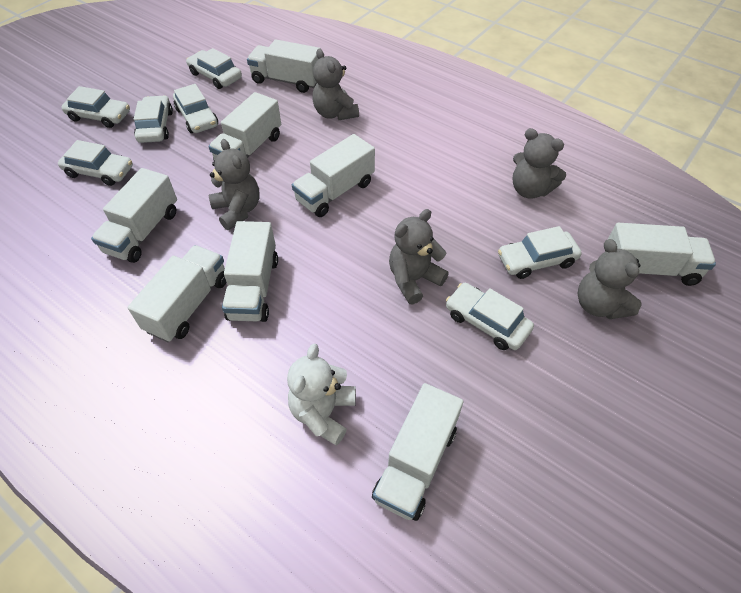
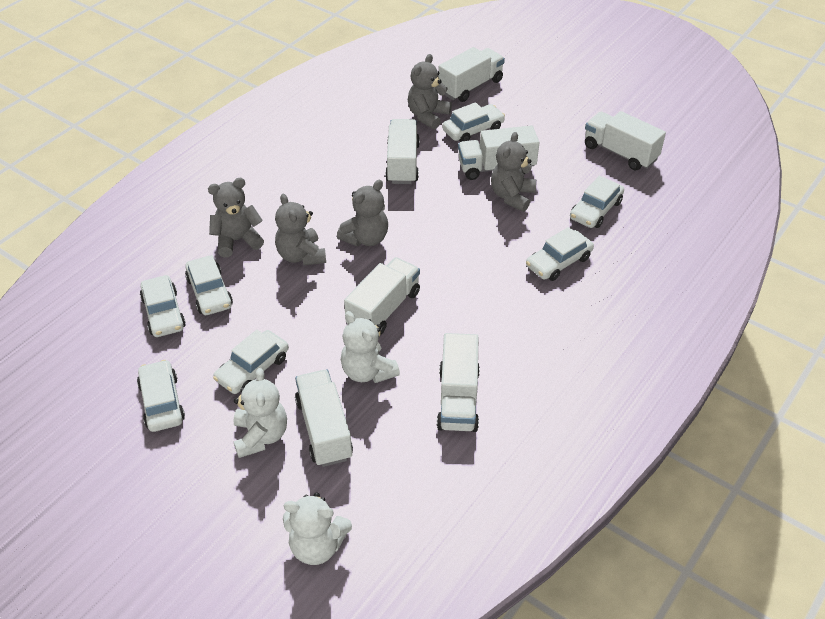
white teddy bear: 1 -> 3
white truck: 8 -> 7

